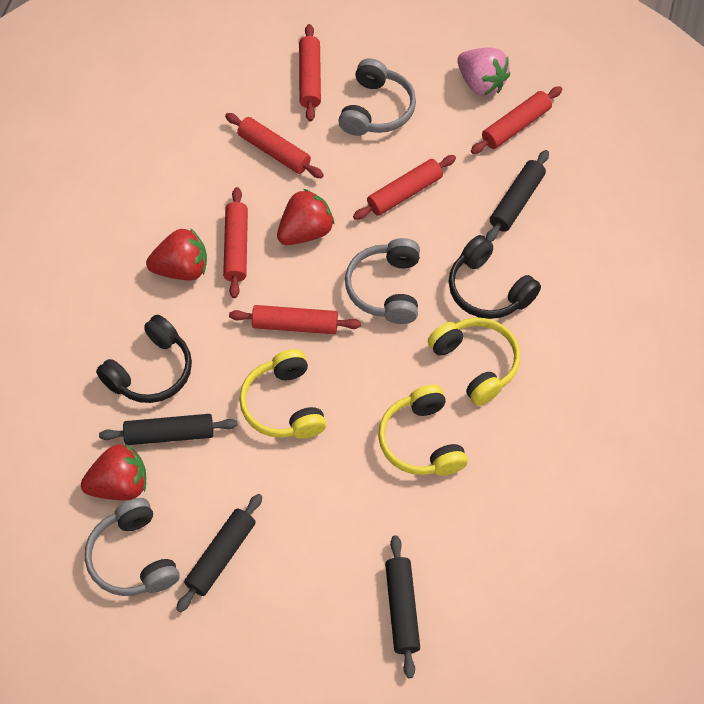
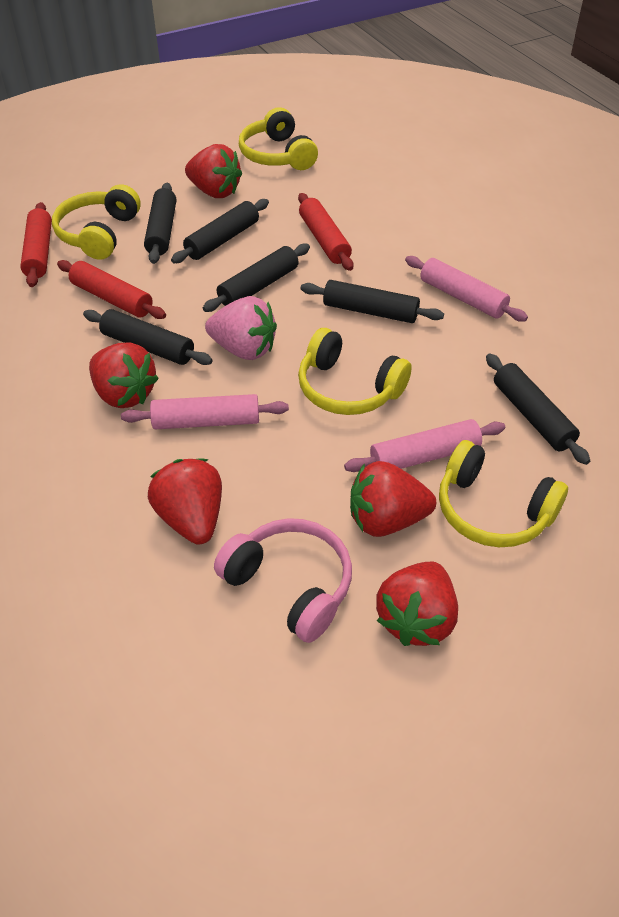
black headphones: 2 -> 0
black rolling pin: 4 -> 6
grey headphones: 3 -> 0
pink headphones: 0 -> 1
pink rolling pin: 0 -> 3
red rolling pin: 6 -> 3
red strawberry: 3 -> 5
yellow headphones: 3 -> 4

